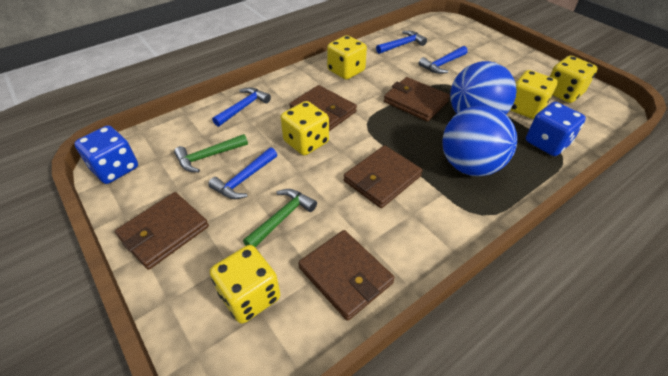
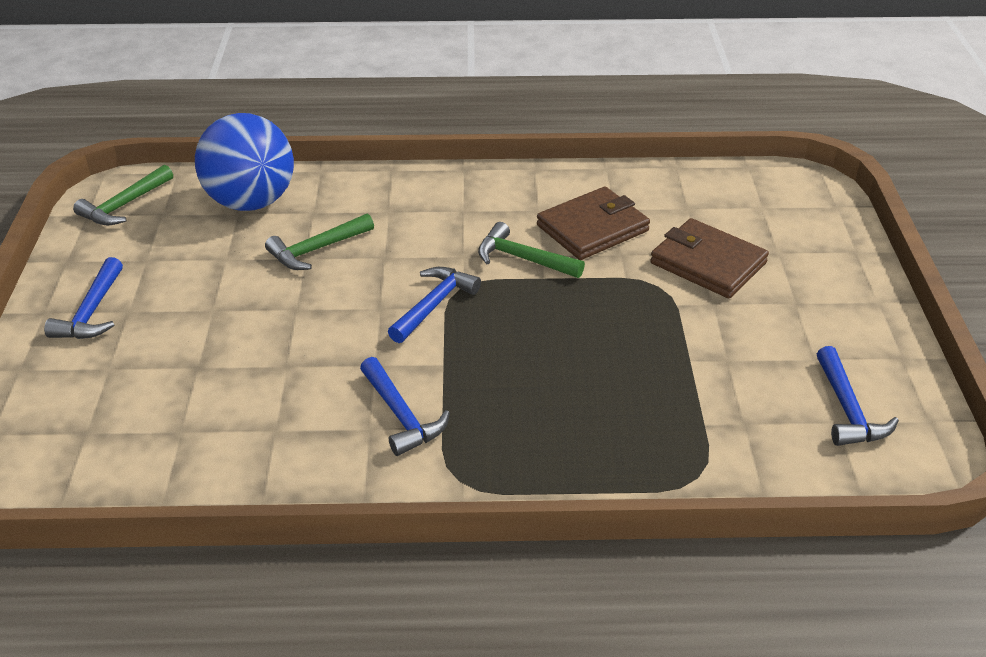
blue ball: 2 -> 1
blue dice: 2 -> 0
brown wallet: 5 -> 2
green hammer: 2 -> 3
yellow dice: 5 -> 0

